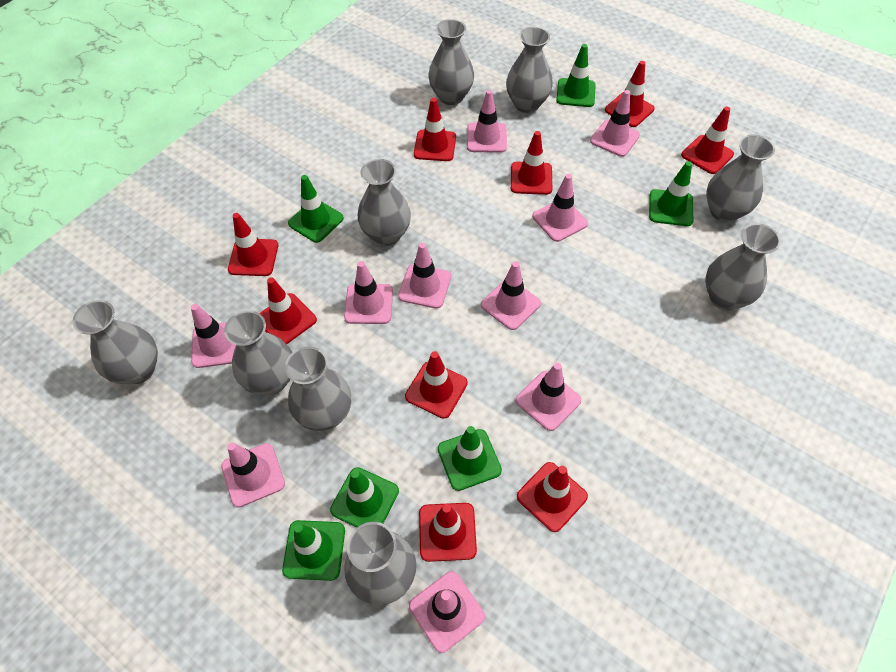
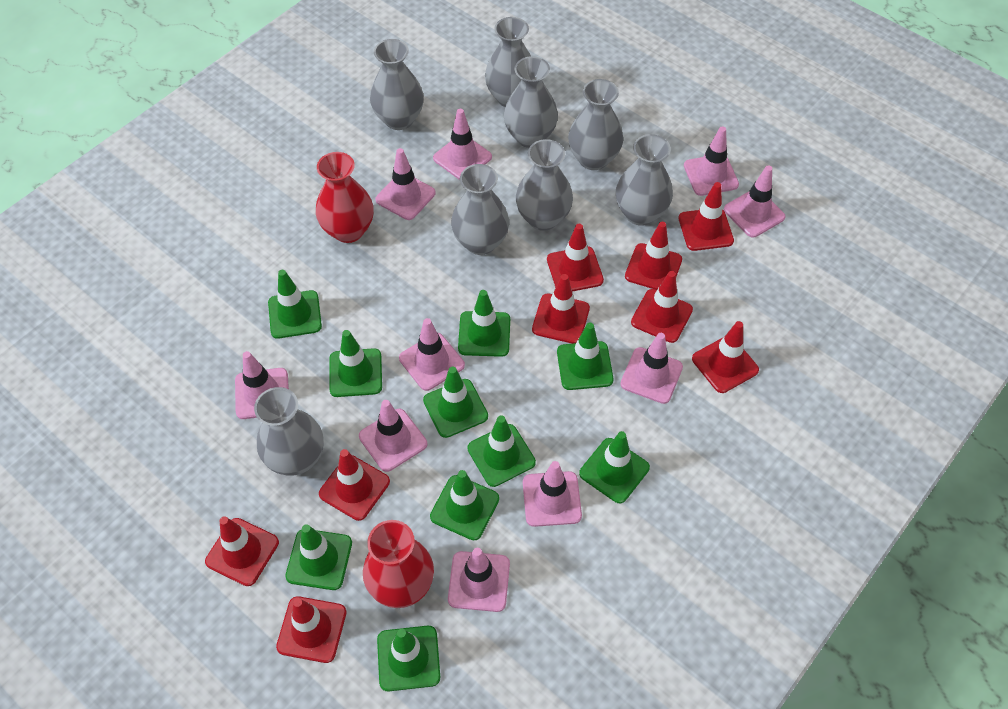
green traffic cone: 6 -> 10
grey vase: 9 -> 8
red vase: 0 -> 2

